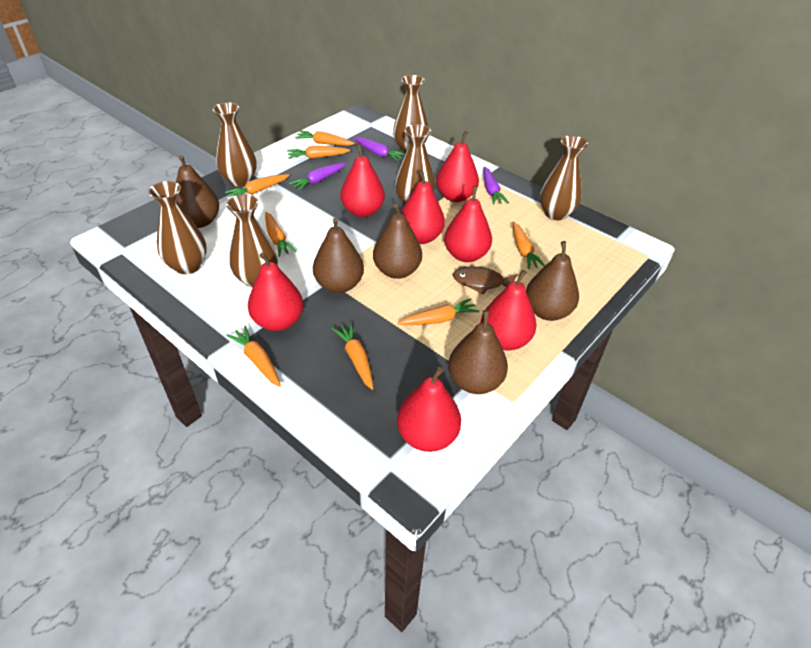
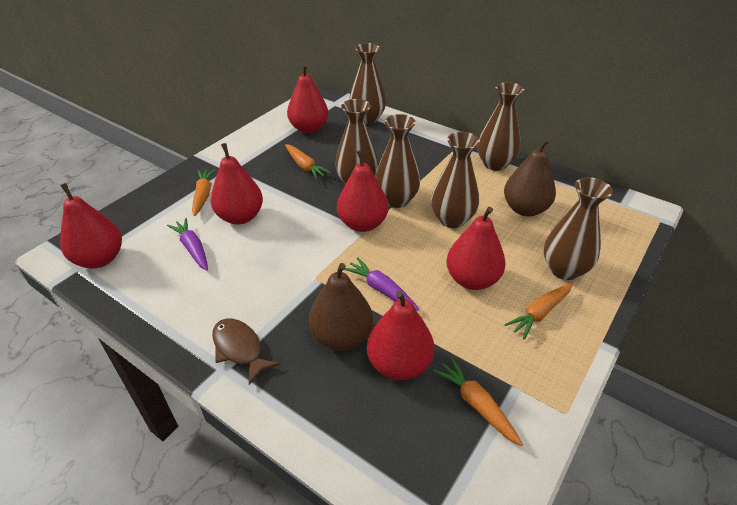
brown pear: 5 -> 2
orange carrot: 8 -> 4
purple carrot: 3 -> 2
red pear: 7 -> 6

